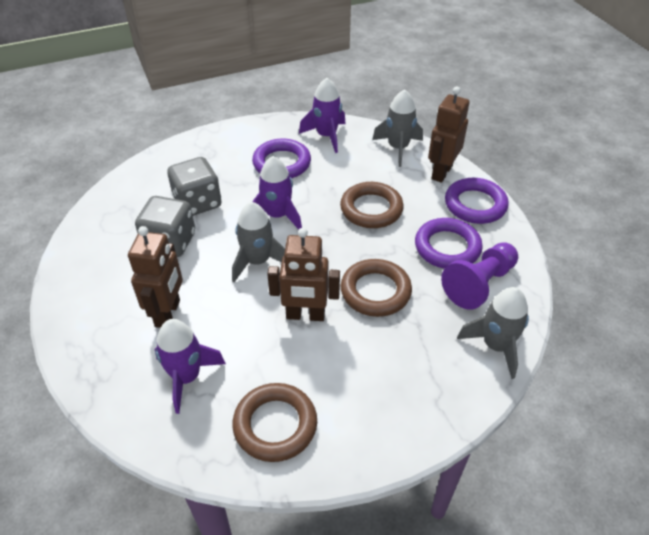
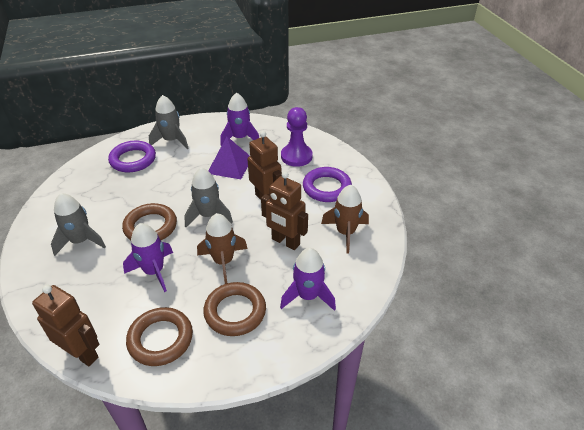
brown rocket: 0 -> 2
grey dice: 2 -> 0
purple pyramid: 0 -> 1
purple ring: 3 -> 2

